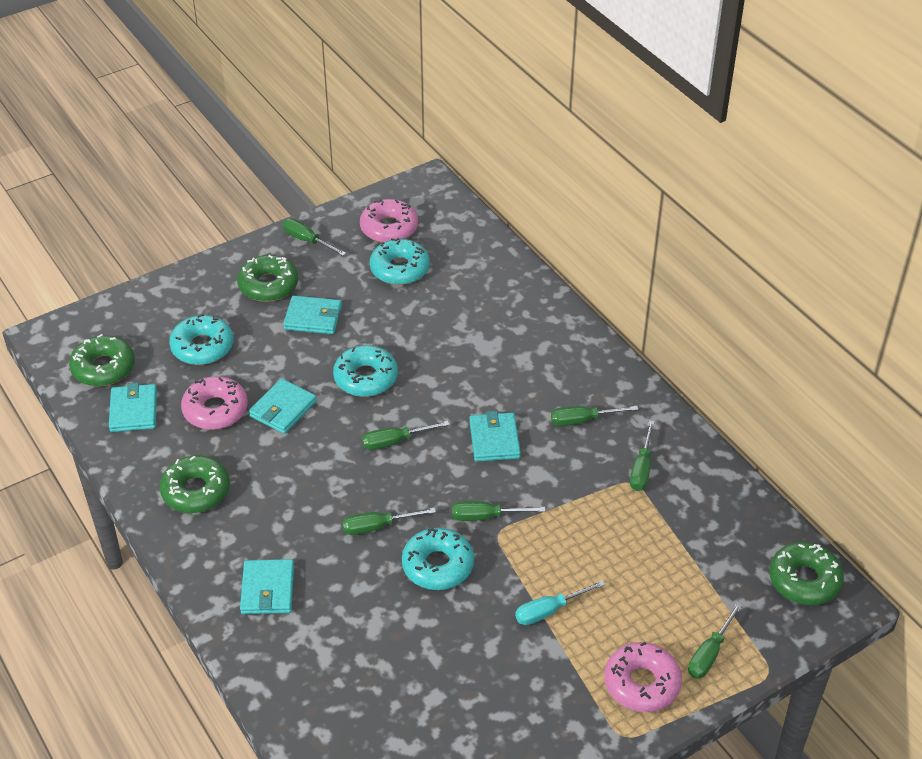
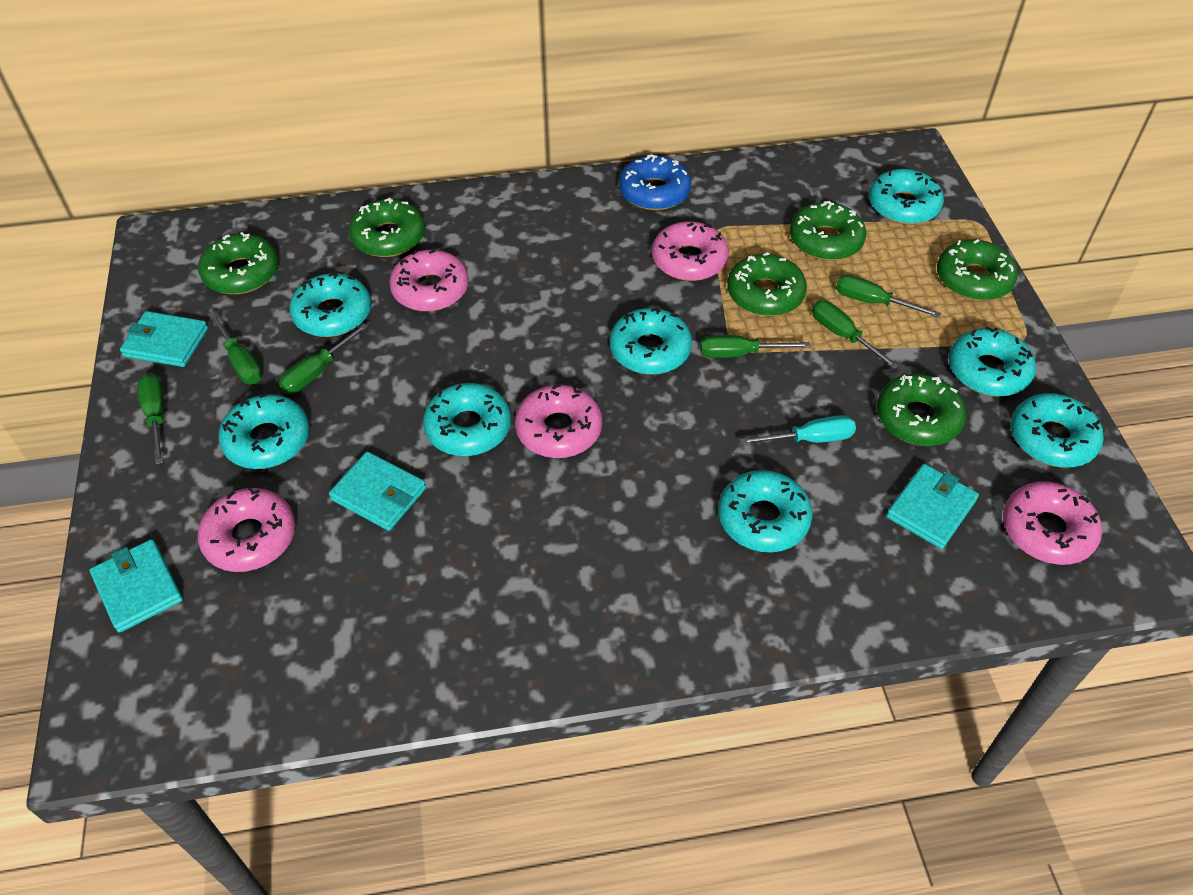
blue donut: 0 -> 1
green donut: 4 -> 6
green screwdriver: 7 -> 6
pink donut: 3 -> 5
turquoise donut: 4 -> 8
turquoise wallet: 5 -> 4

